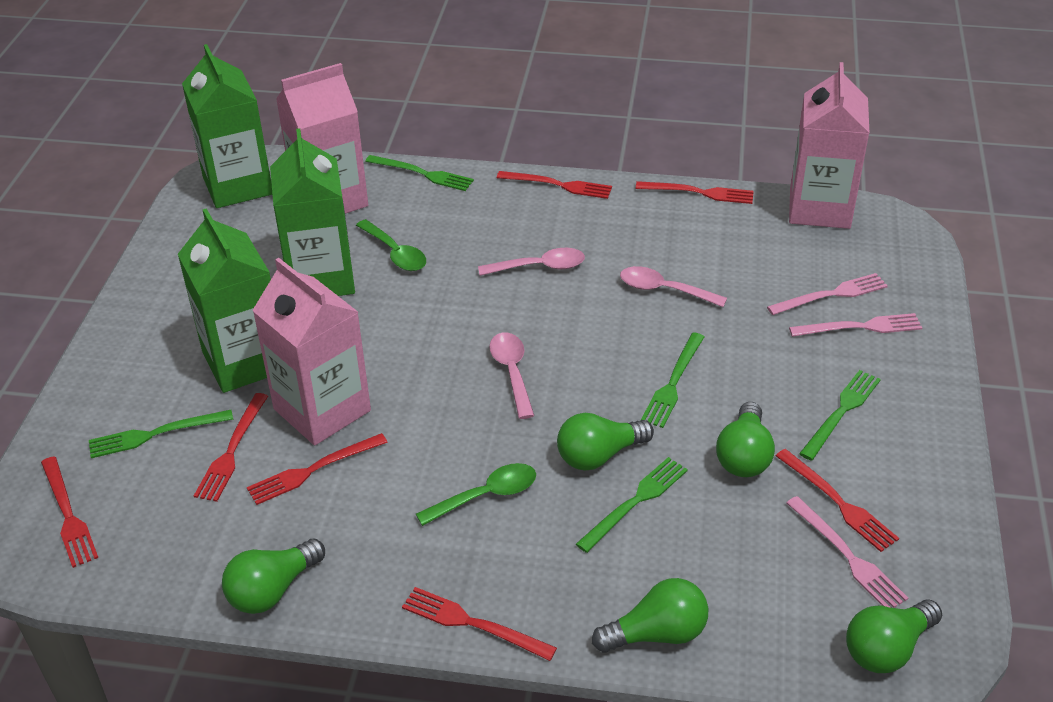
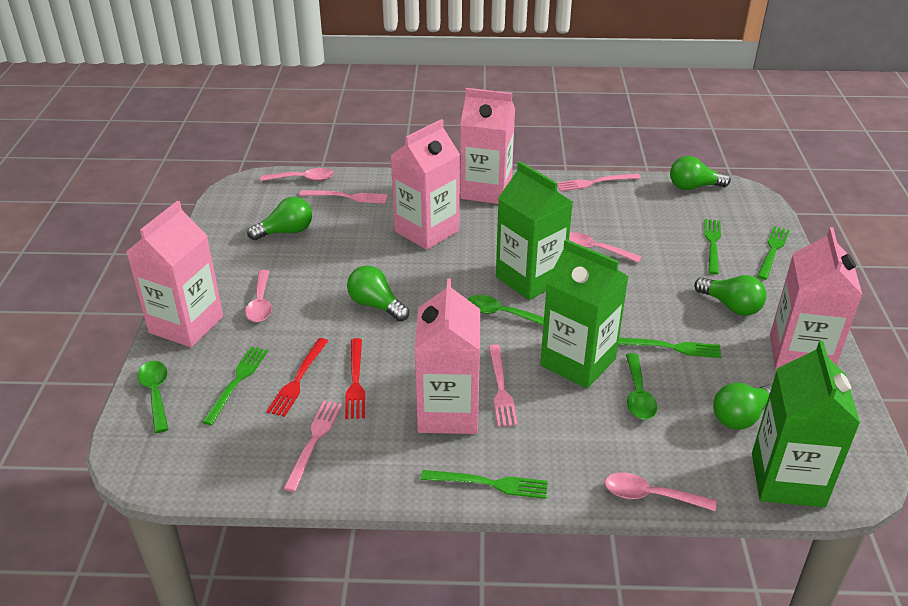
green spoon: 2 -> 3
pink carton: 3 -> 5
pink fork: 3 -> 4
pink spoon: 3 -> 4
red fork: 7 -> 2

